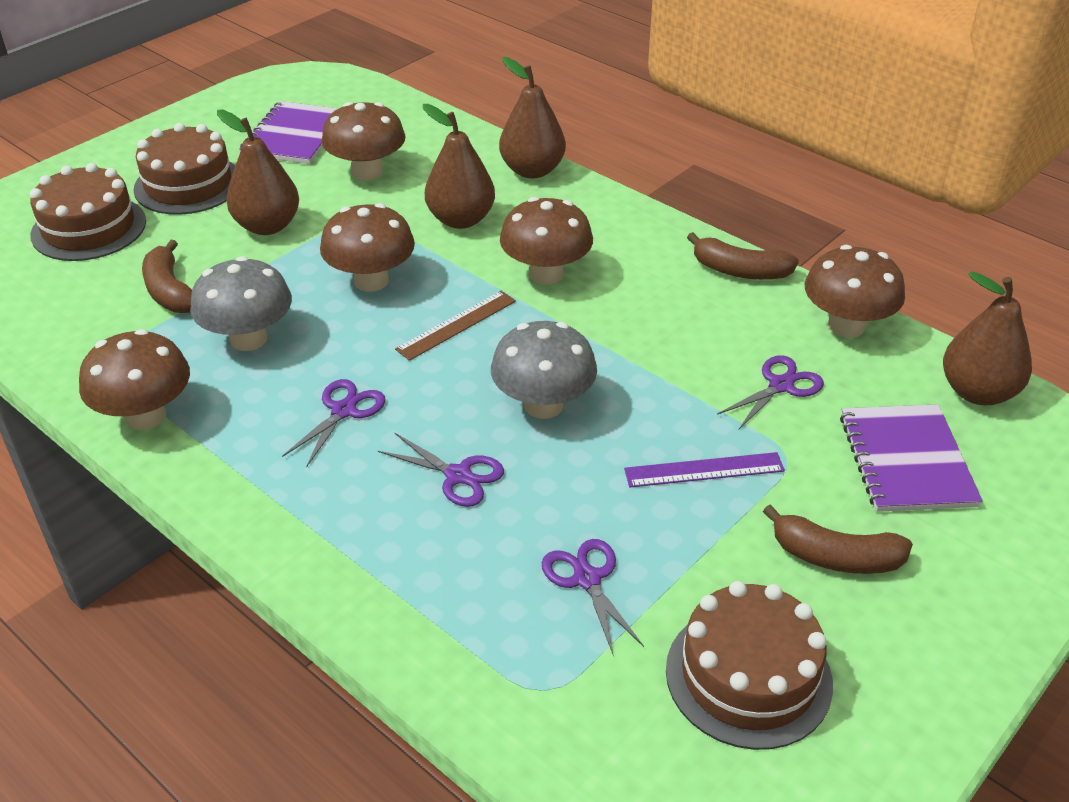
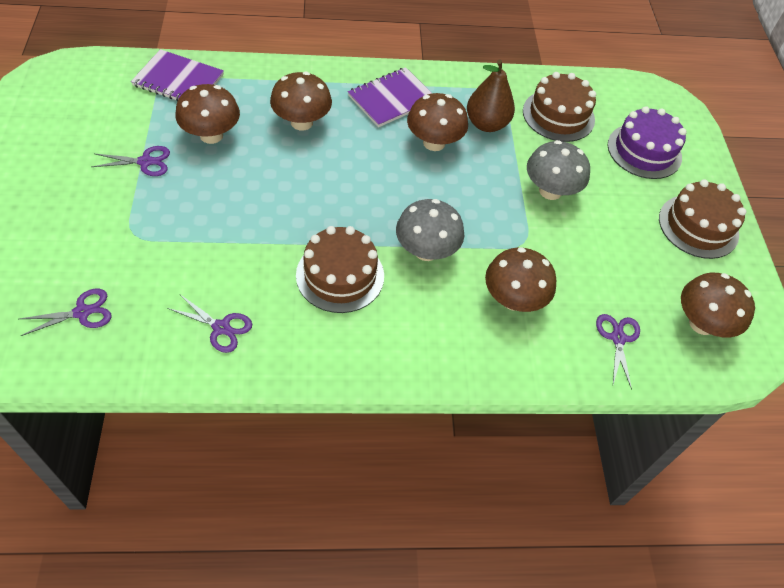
brown banana: 3 -> 0
brown pear: 4 -> 1
brown ruler: 1 -> 0
purple cake: 0 -> 1
purple ruler: 1 -> 0

